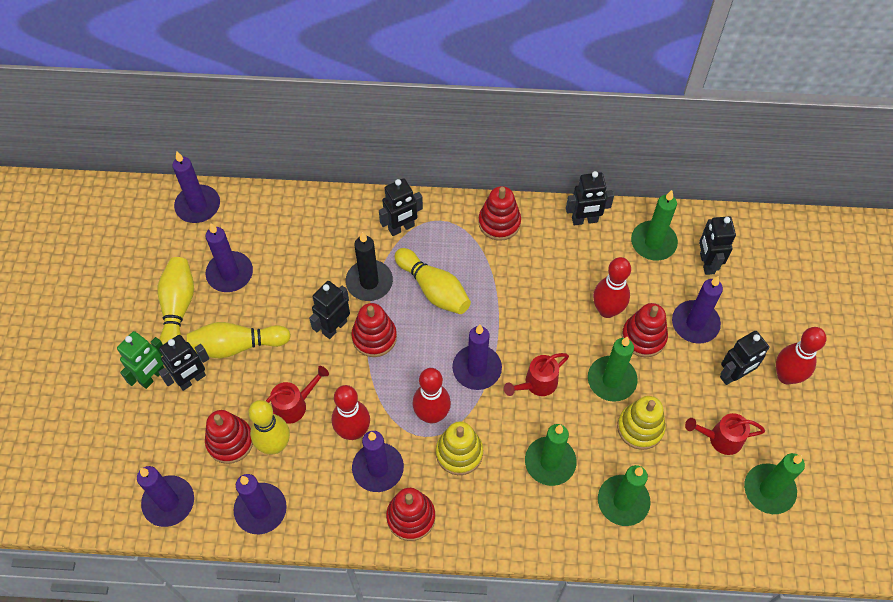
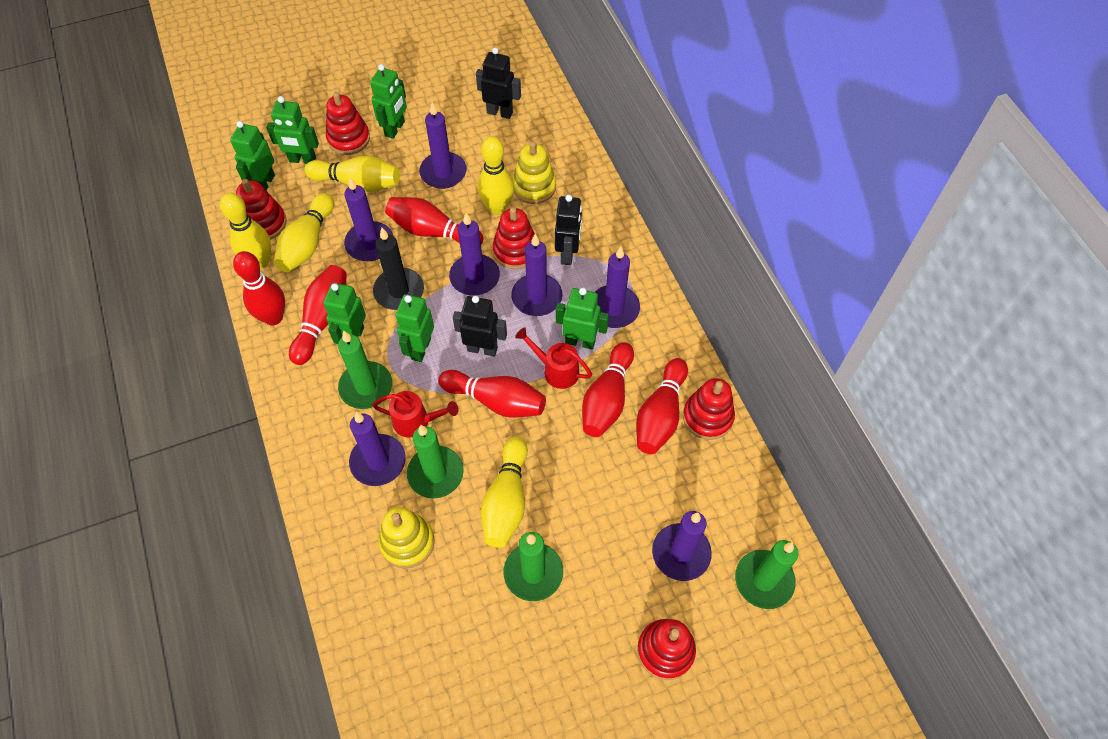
black robot: 6 -> 3
green candle: 5 -> 4
green robot: 1 -> 6
red bowling pin: 4 -> 6
red watering can: 3 -> 2
yellow bowling pin: 4 -> 5

